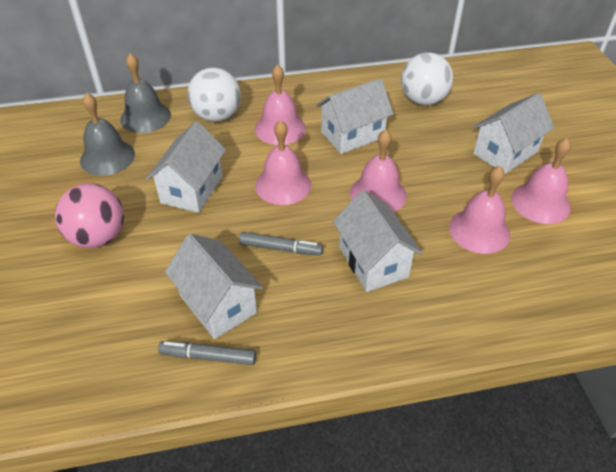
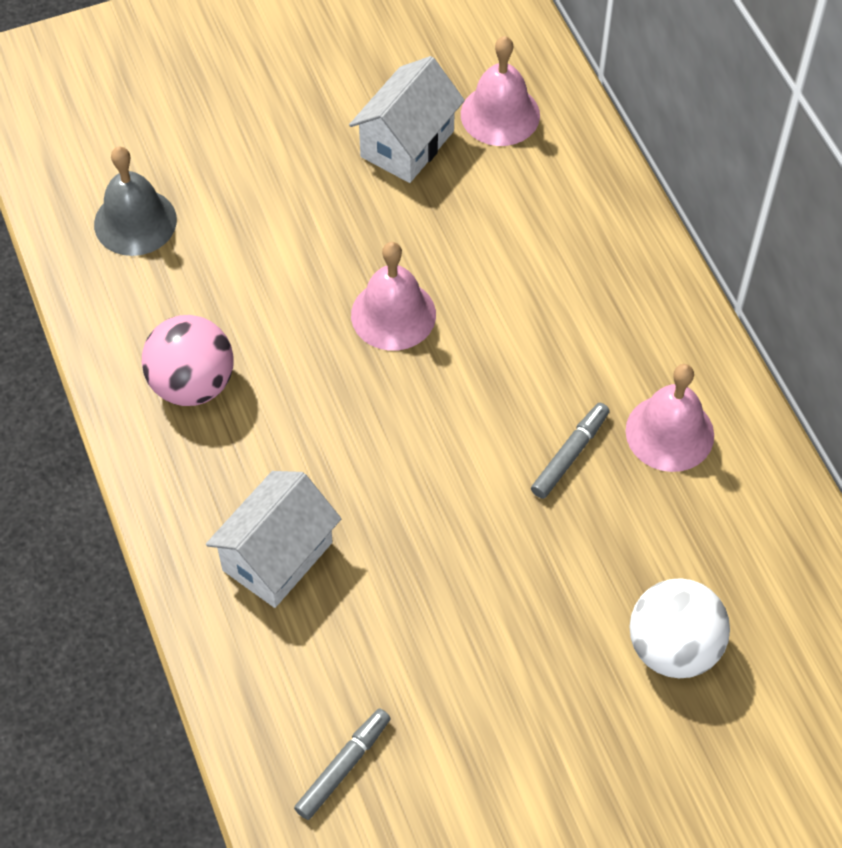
grey bell: 2 -> 1
pink bell: 5 -> 3
white ball: 2 -> 1
white house: 5 -> 2

